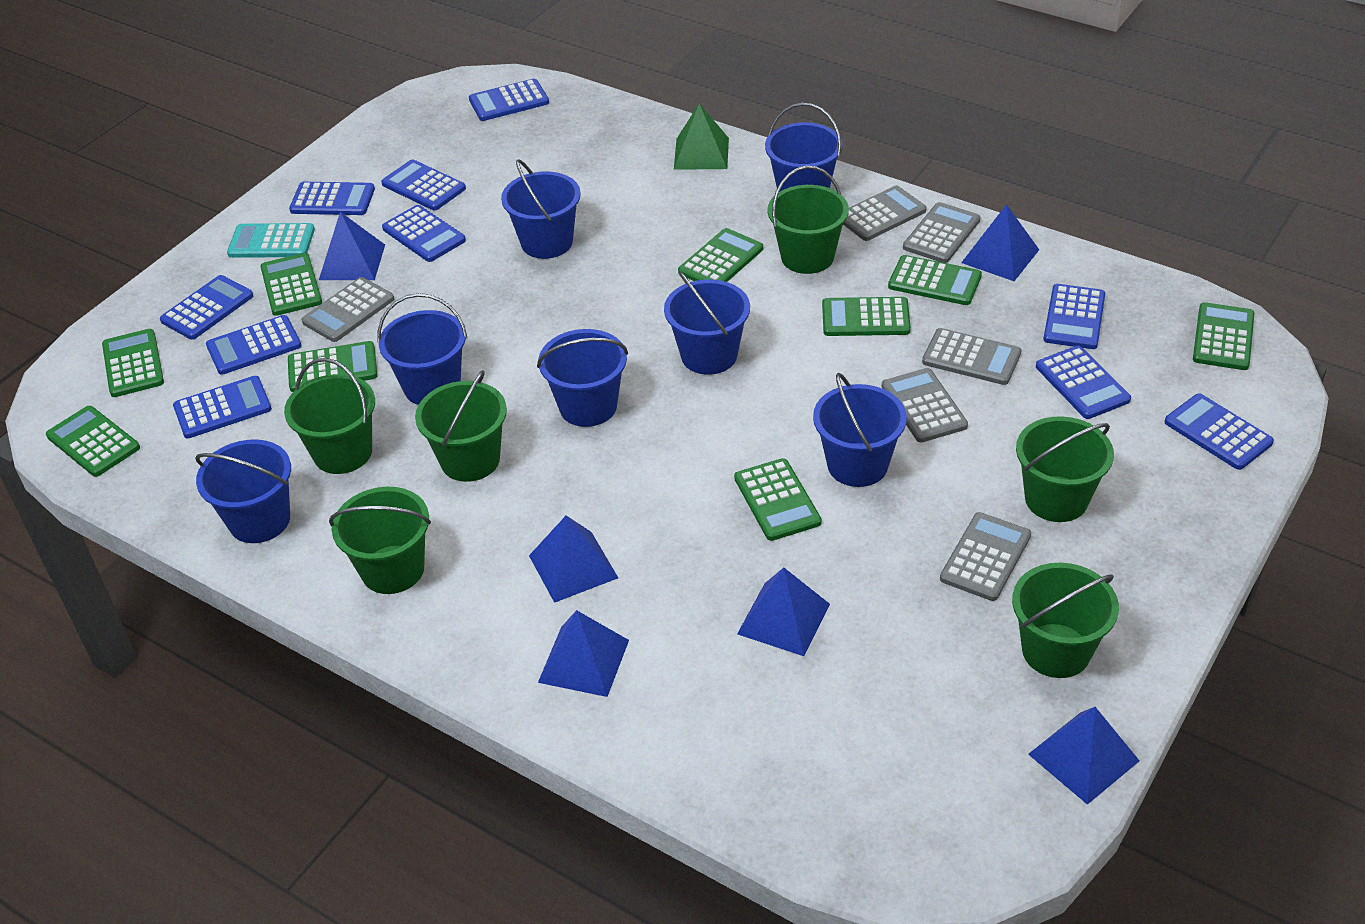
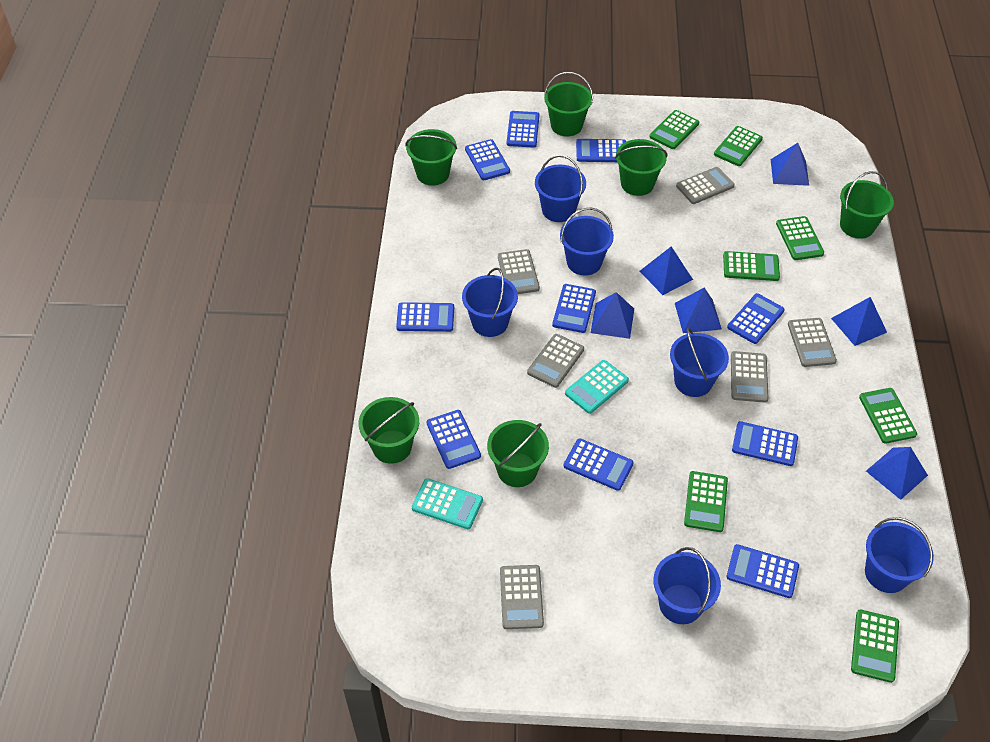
blue bucket: 7 -> 6
green calculator: 9 -> 7
green pyramid: 1 -> 0
turquoise calculator: 1 -> 2

